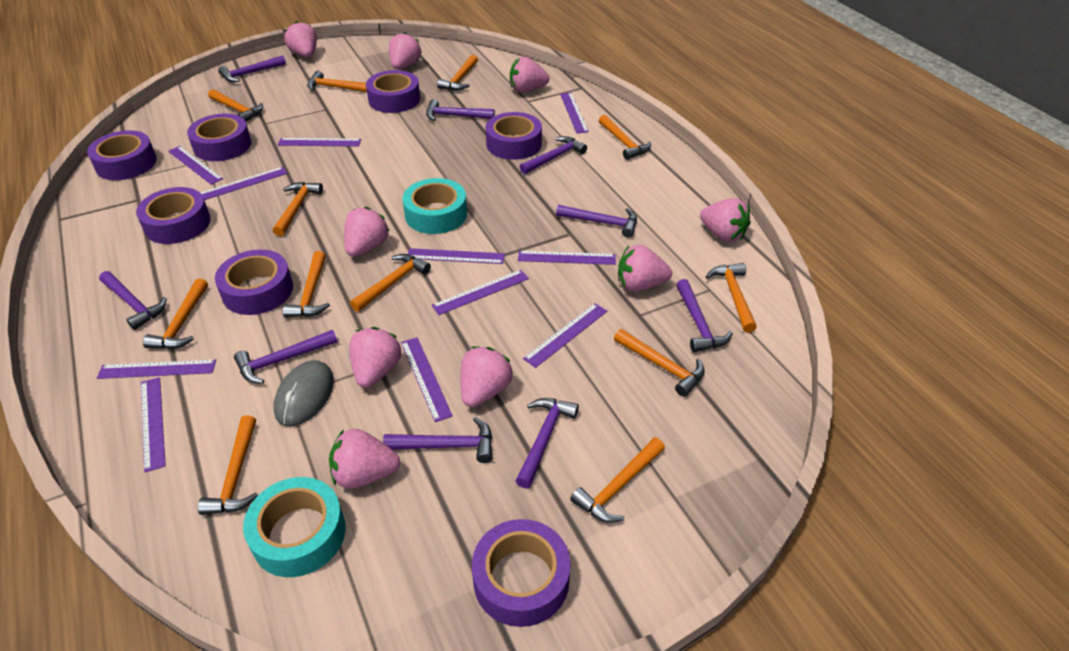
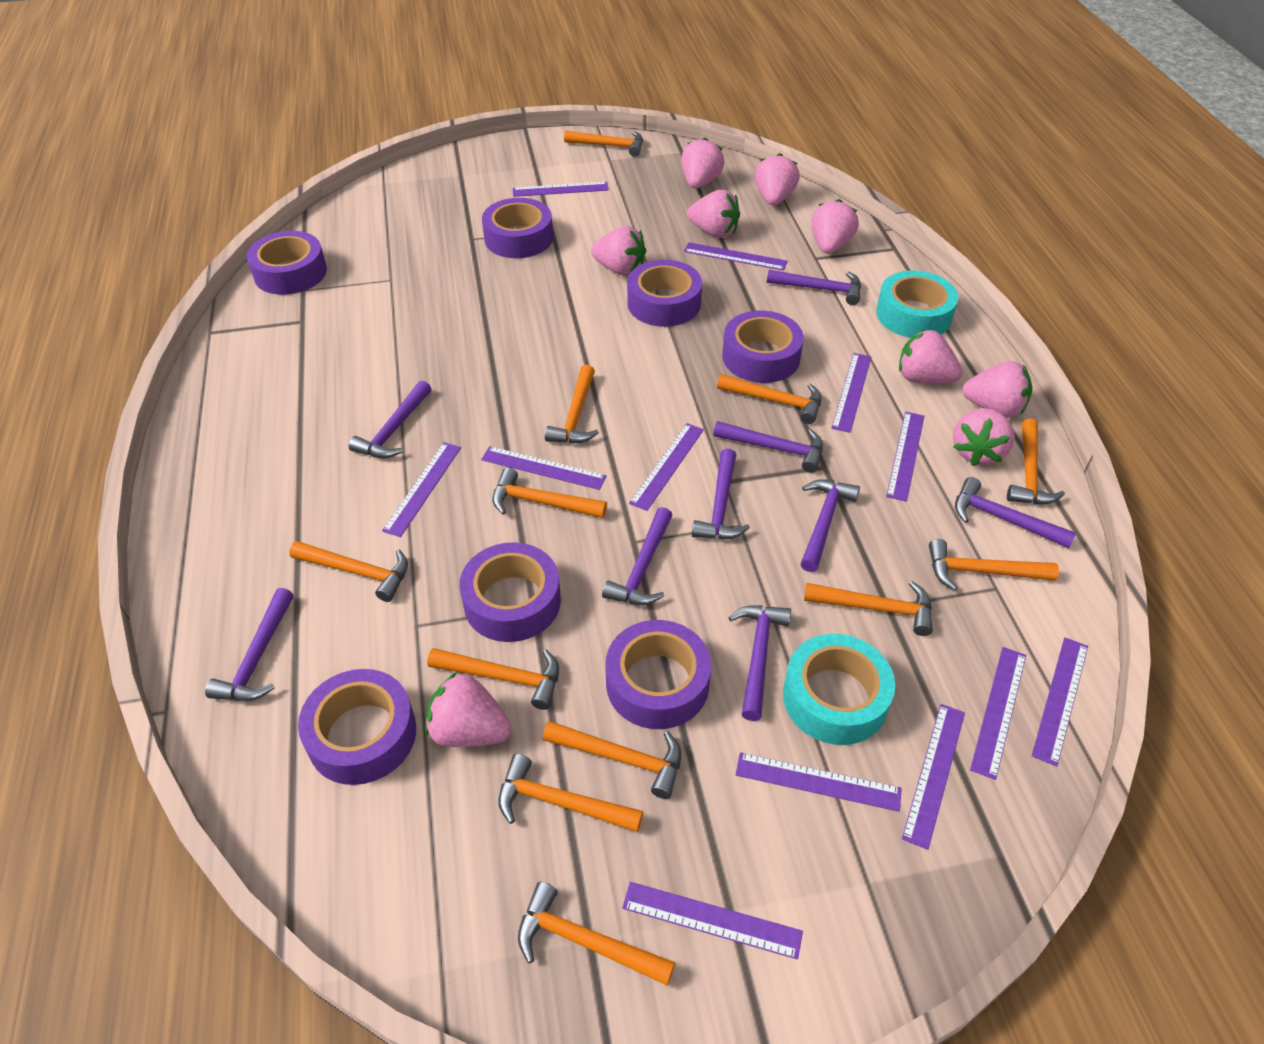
grey mouse: 1 -> 0
purple ruler: 11 -> 12

